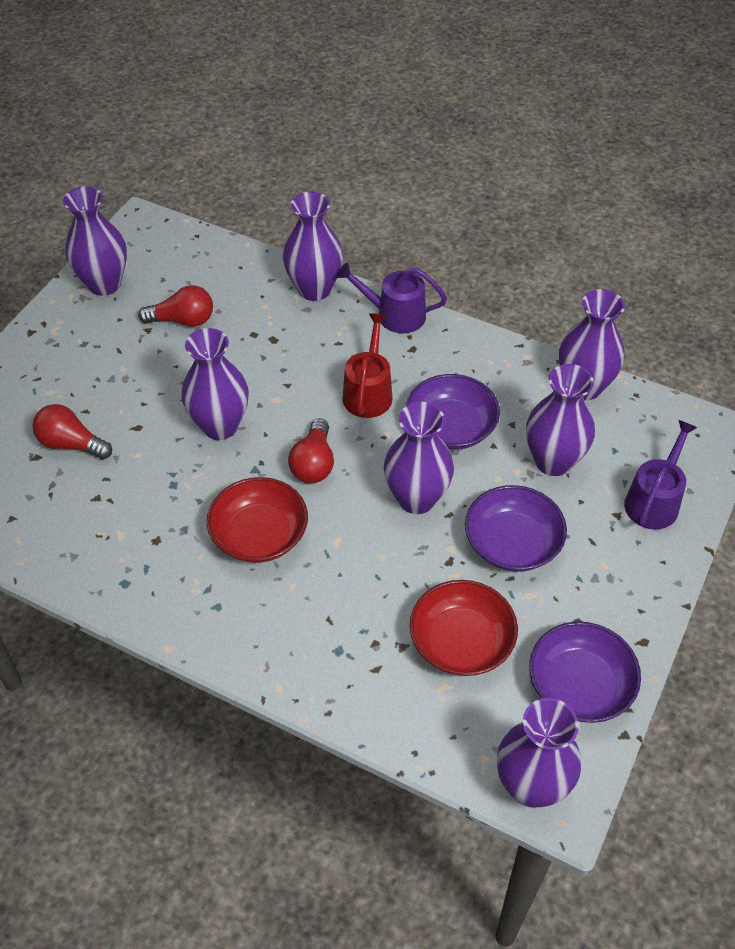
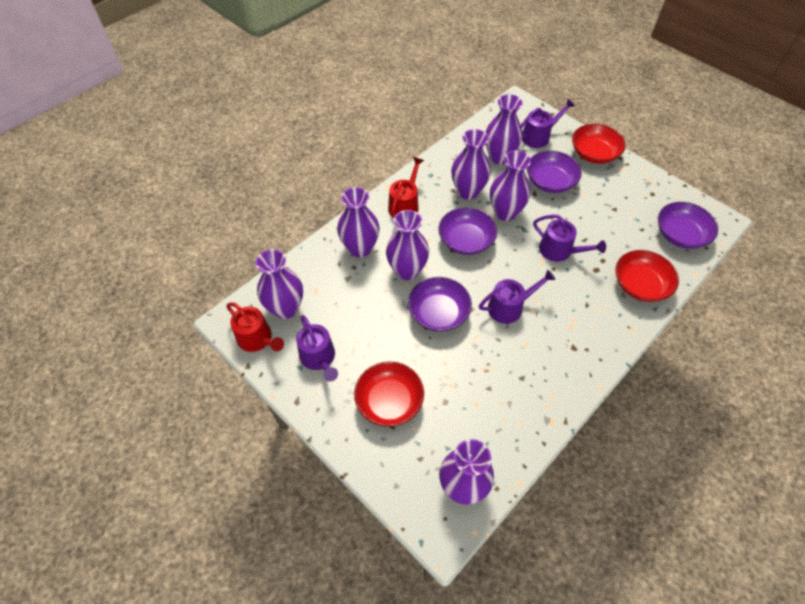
purple bowl: 3 -> 4
purple watering can: 2 -> 4
red bowl: 2 -> 3
red light bulb: 3 -> 0
red watering can: 1 -> 2

